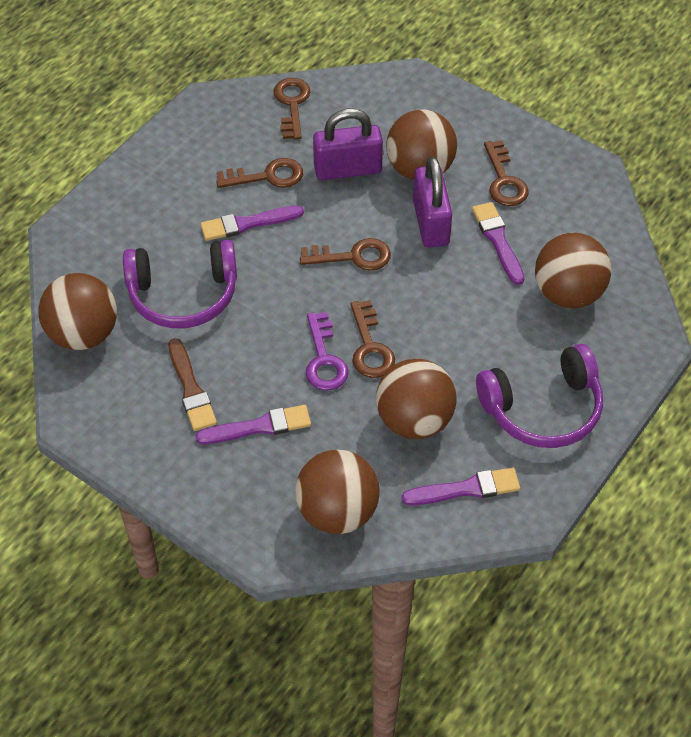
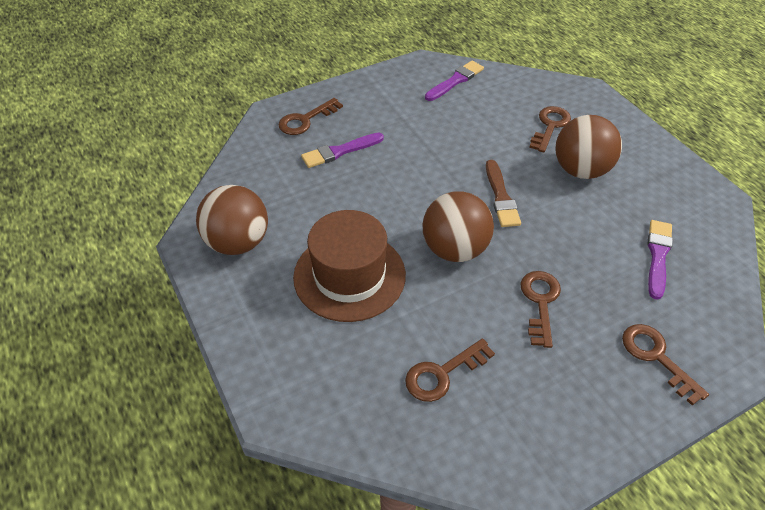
brown ball: 5 -> 3
brown hat: 0 -> 1
purple brush: 4 -> 3
purple headphones: 2 -> 0
purple key: 1 -> 0
purple padlock: 2 -> 0

